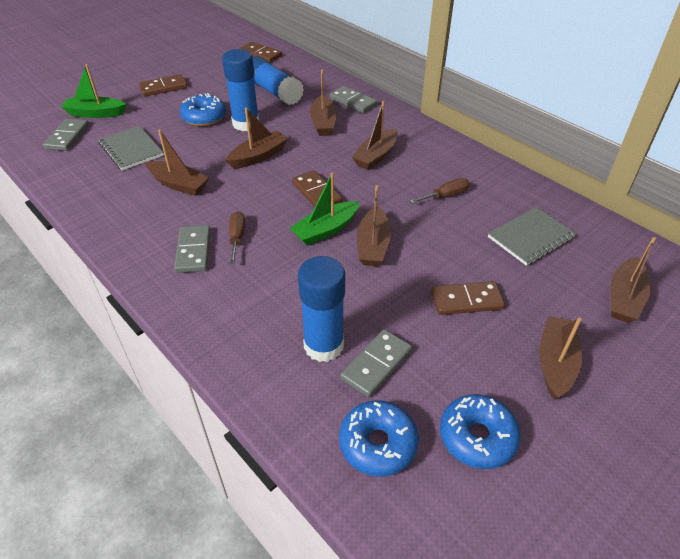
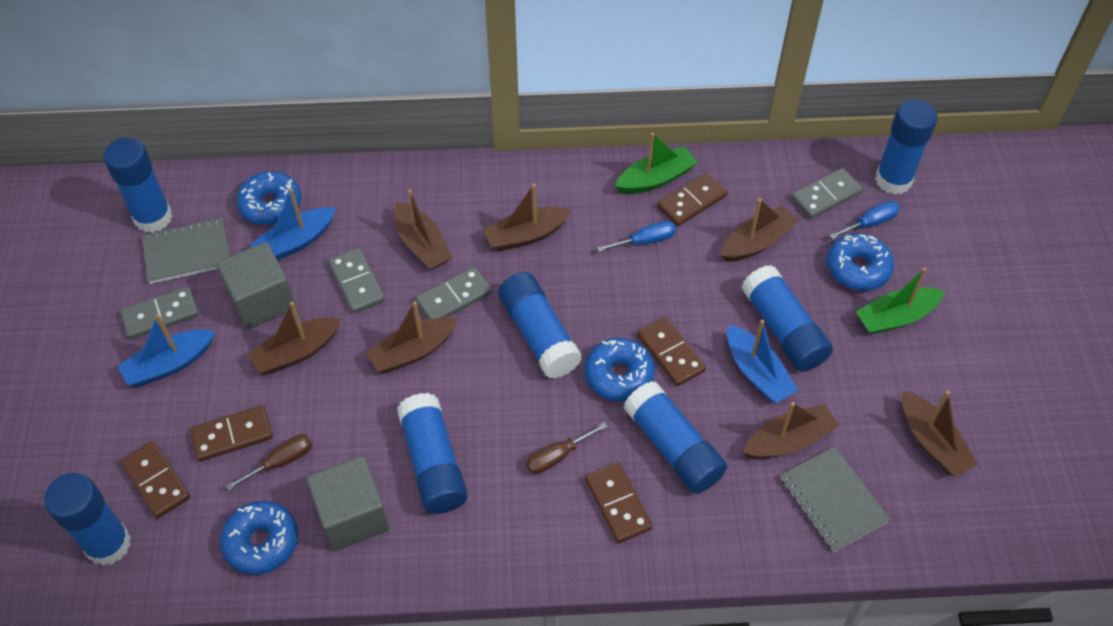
blue boat: 0 -> 3
blue donut: 3 -> 4
blue glue stick: 3 -> 7
blue screwdriver: 0 -> 2
brown domino: 4 -> 5
grey cube: 0 -> 2

